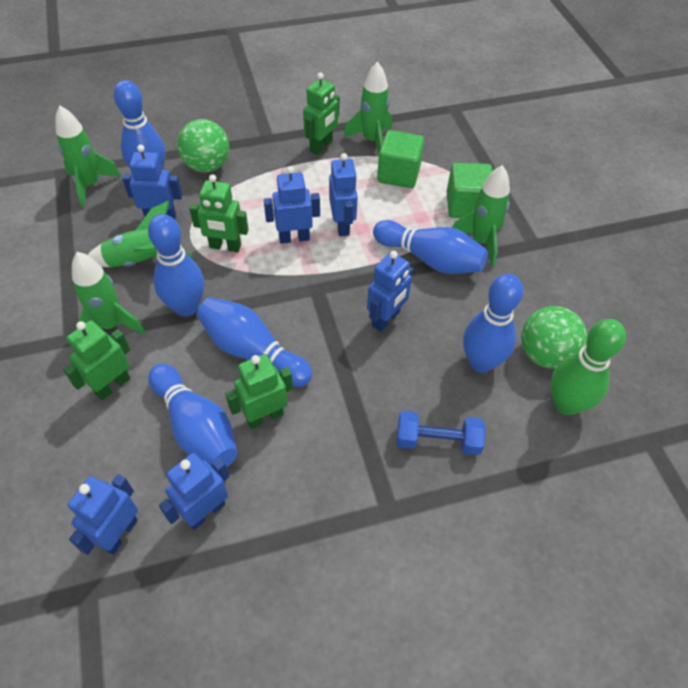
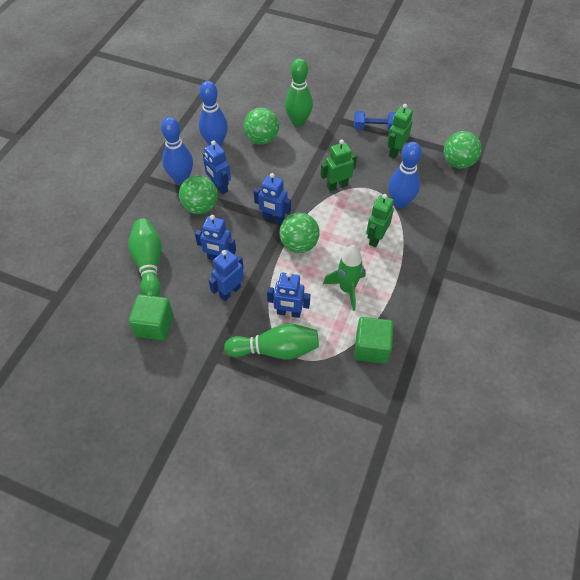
blue bowling pin: 6 -> 3
blue robot: 6 -> 5
green ball: 2 -> 4
green bowling pin: 1 -> 3
green robot: 4 -> 3
green rocket: 5 -> 1

